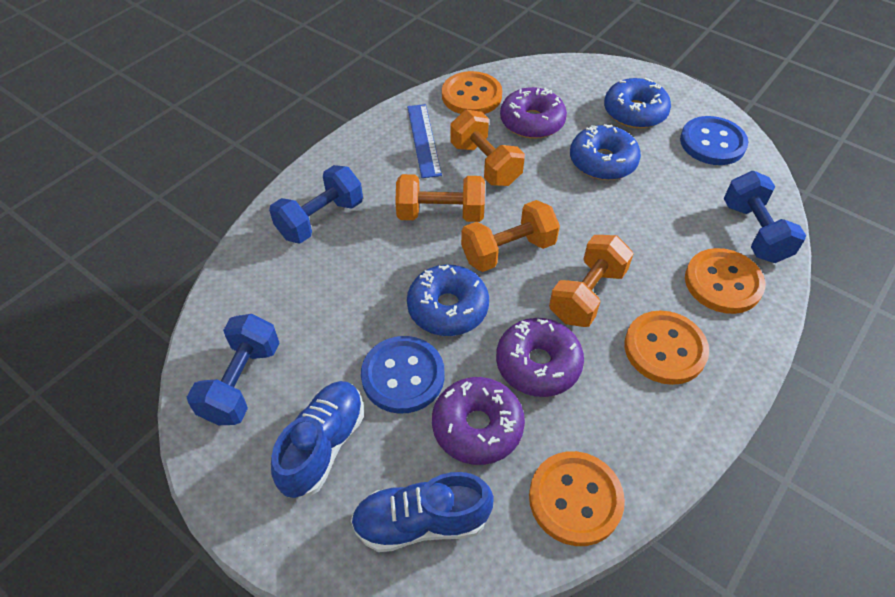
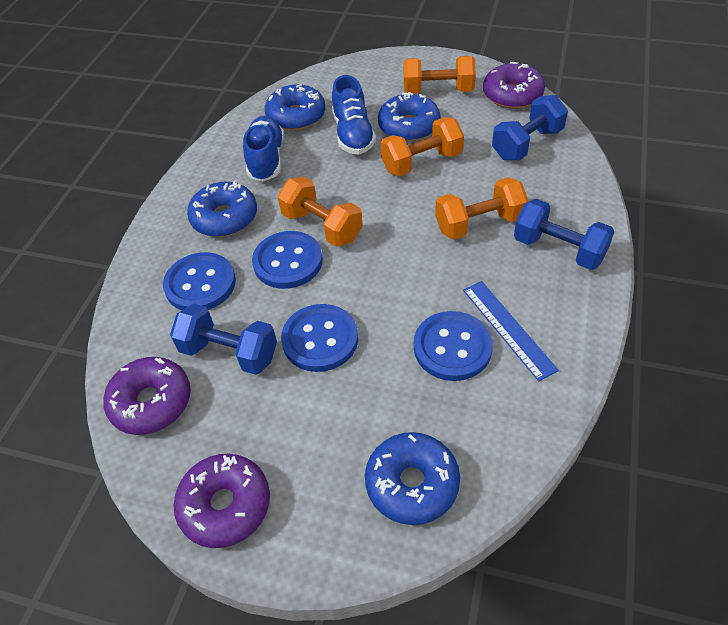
blue button: 2 -> 4
blue donut: 3 -> 4
orange button: 4 -> 0

